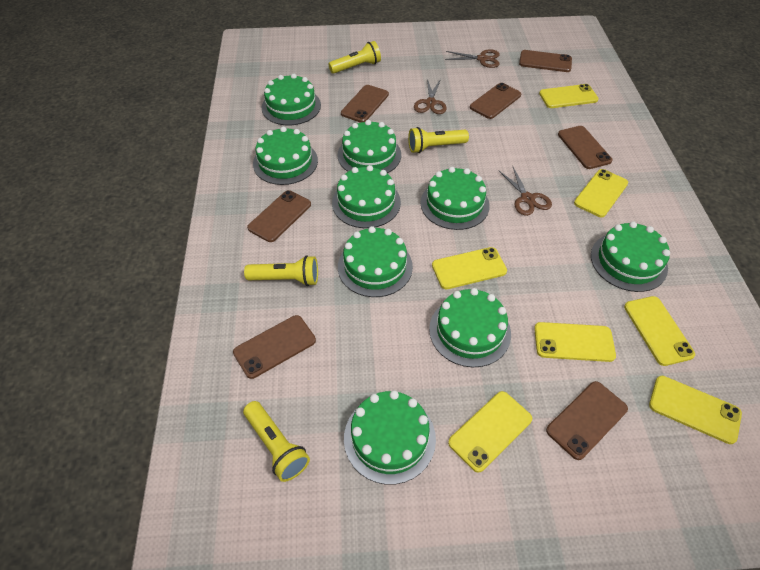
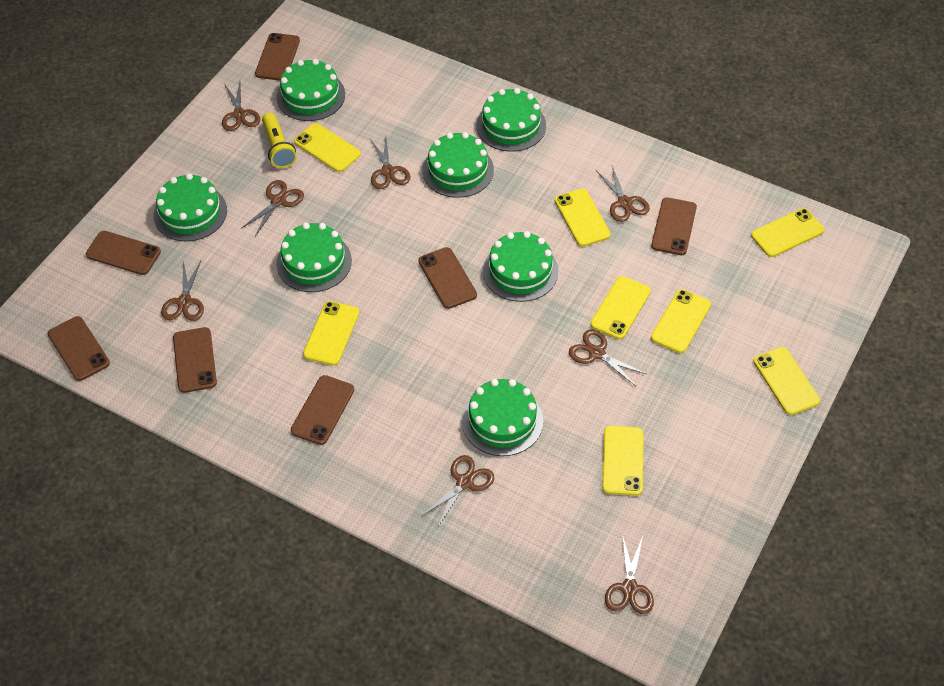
brown scissors: 3 -> 8
green cake: 9 -> 7
yellow flashlight: 4 -> 1
yellow phone: 7 -> 8

